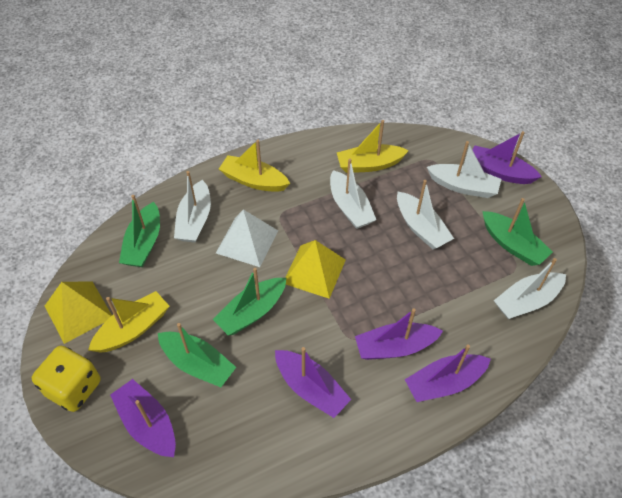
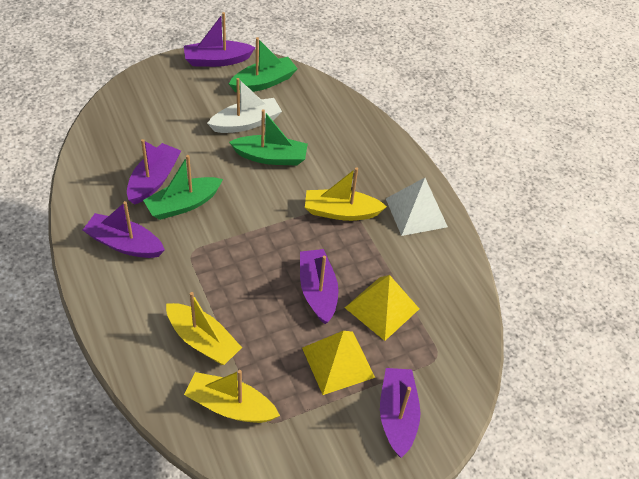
green boat: 4 -> 3
white boat: 5 -> 1
yellow dice: 1 -> 0

